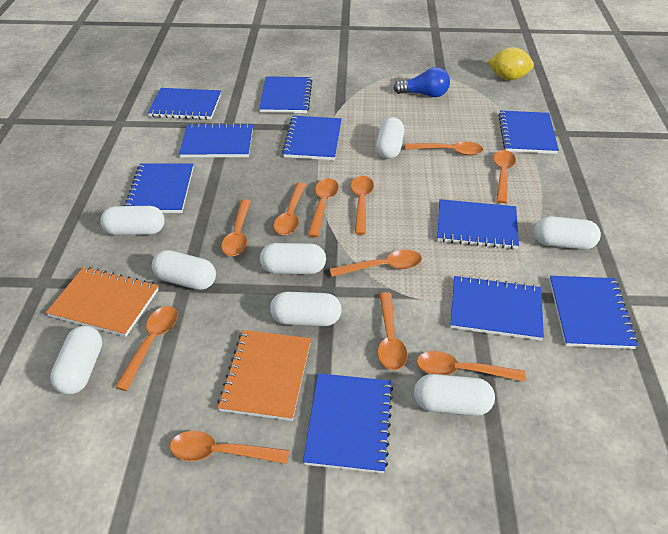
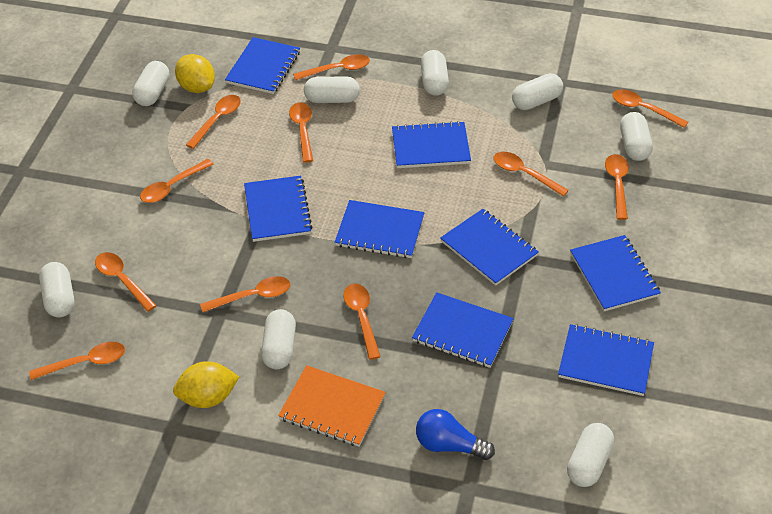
blue notebook: 10 -> 8
orange notebook: 2 -> 1
yellow lemon: 1 -> 2

